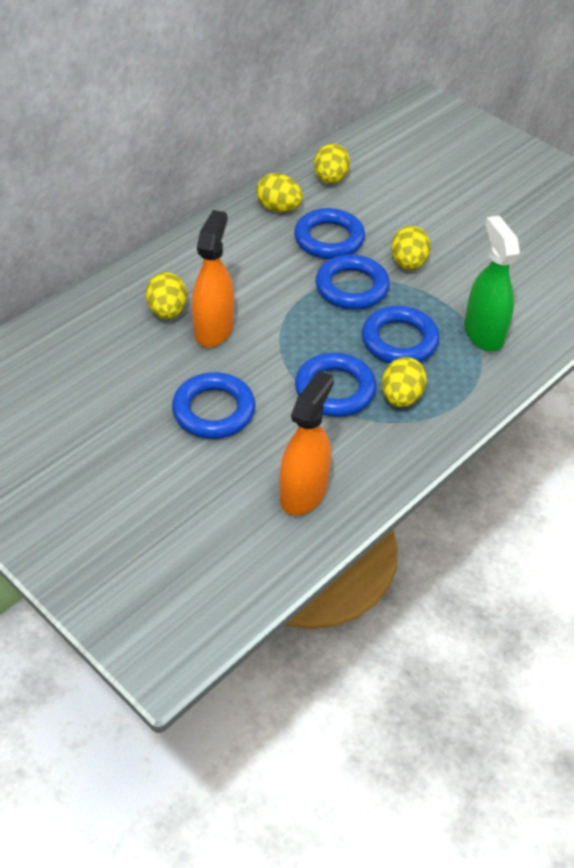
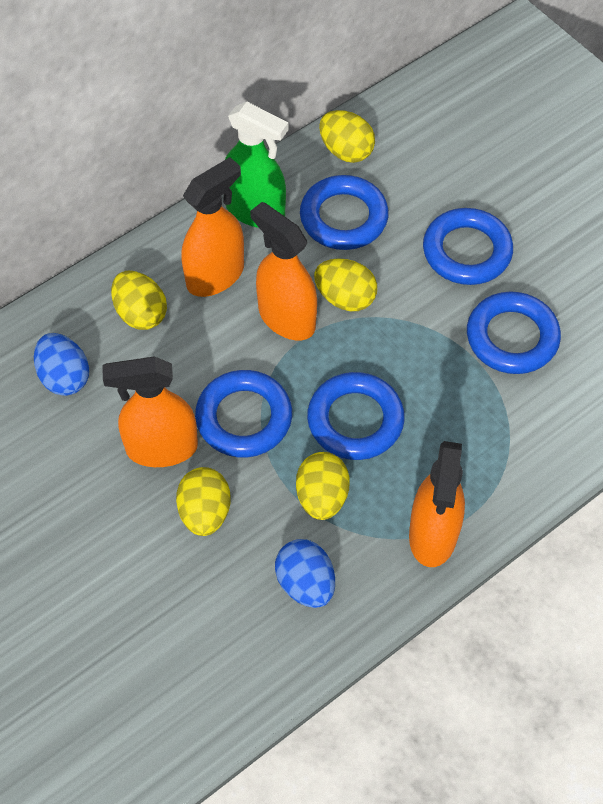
blue egg: 0 -> 2
orange spray bottle: 2 -> 4

